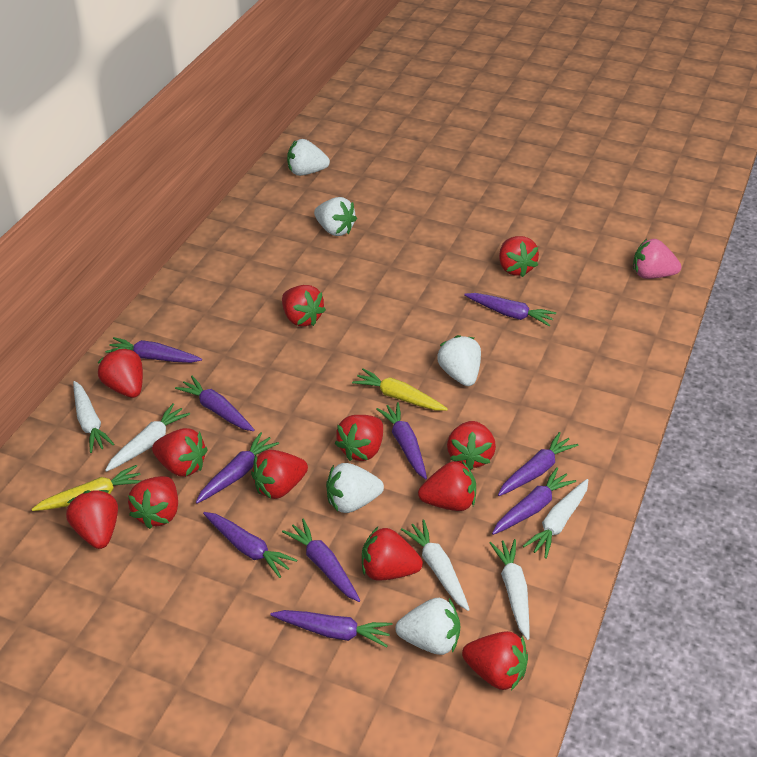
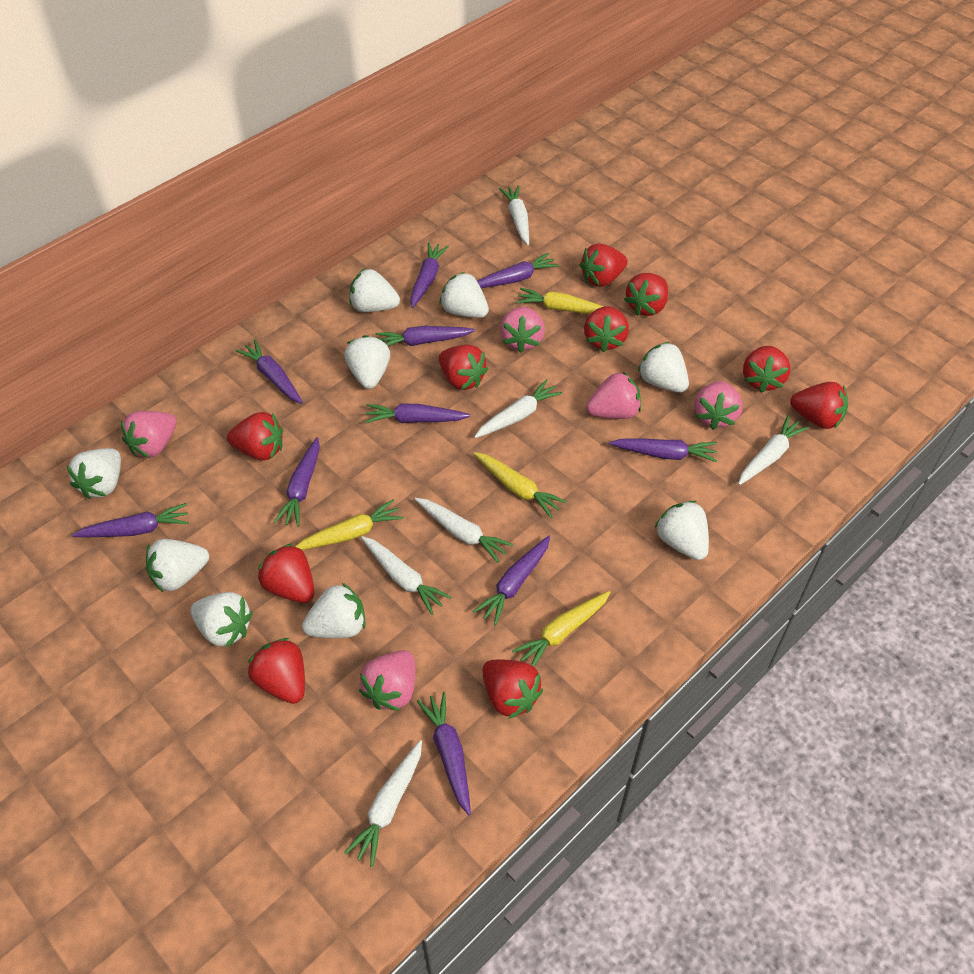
pink strawberry: 1 -> 5
red strawberry: 12 -> 10
white carrot: 5 -> 6
white strawberry: 5 -> 9
yellow carrot: 2 -> 4

